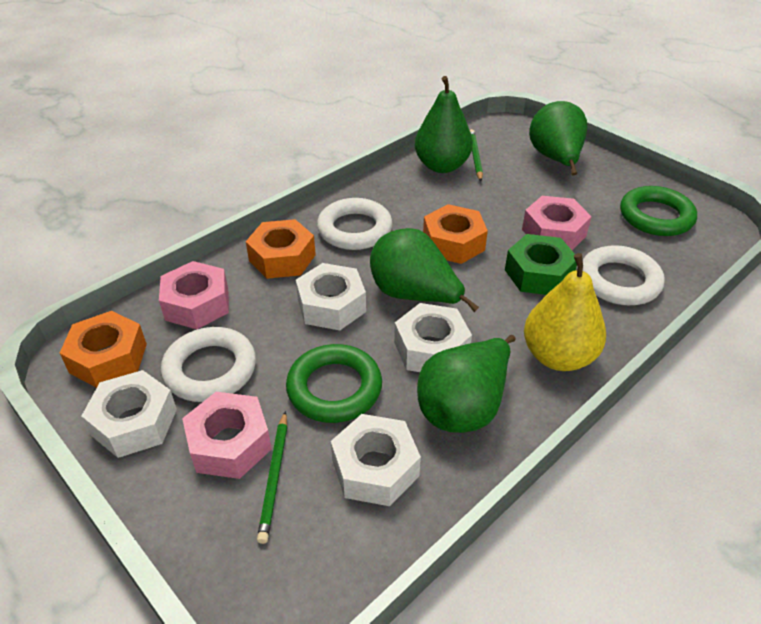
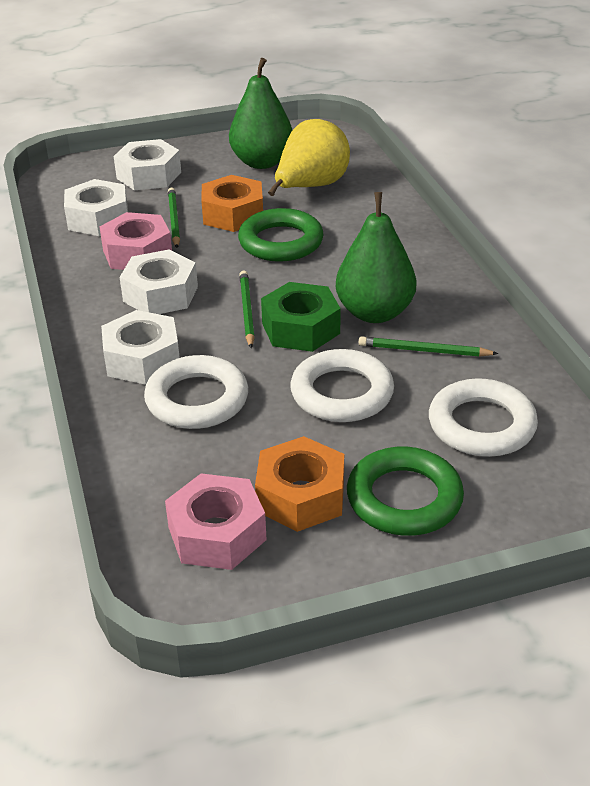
green pear: 4 -> 2
green pencil: 2 -> 3
orange nut: 3 -> 2
pink nut: 3 -> 2

